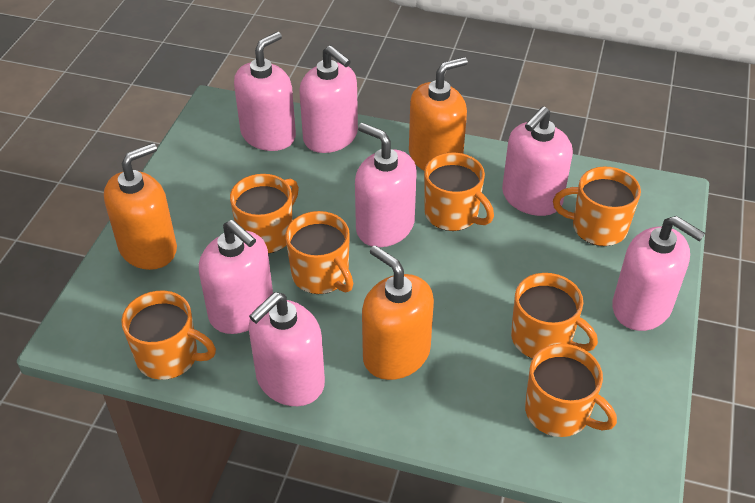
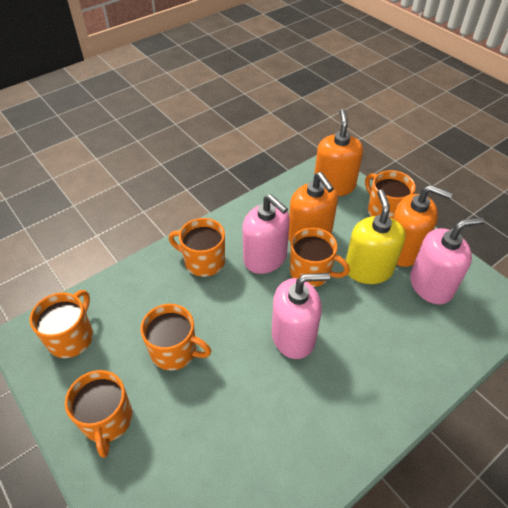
orange mug: 7 -> 6
pink soap dispenser: 7 -> 3
yellow soap dispenser: 0 -> 1

